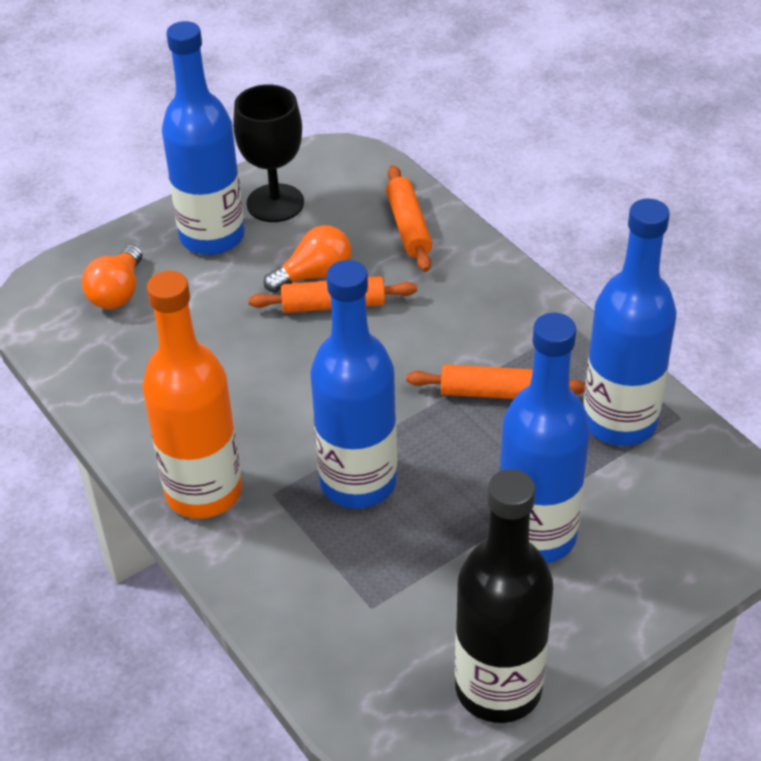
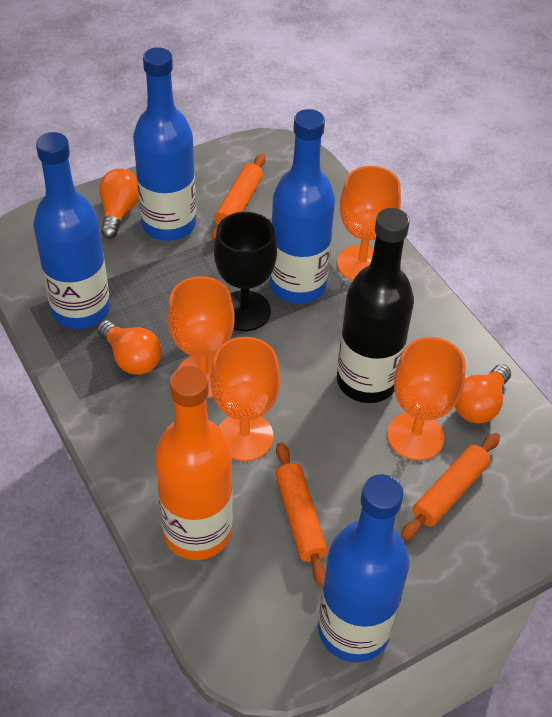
orange goblet: 0 -> 4
orange light bulb: 2 -> 3

